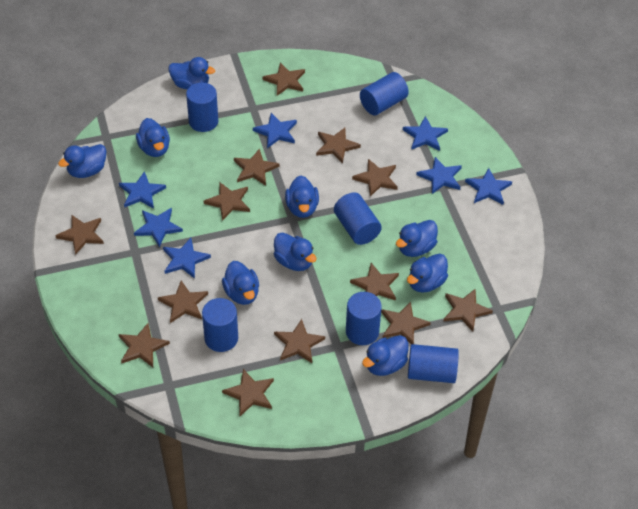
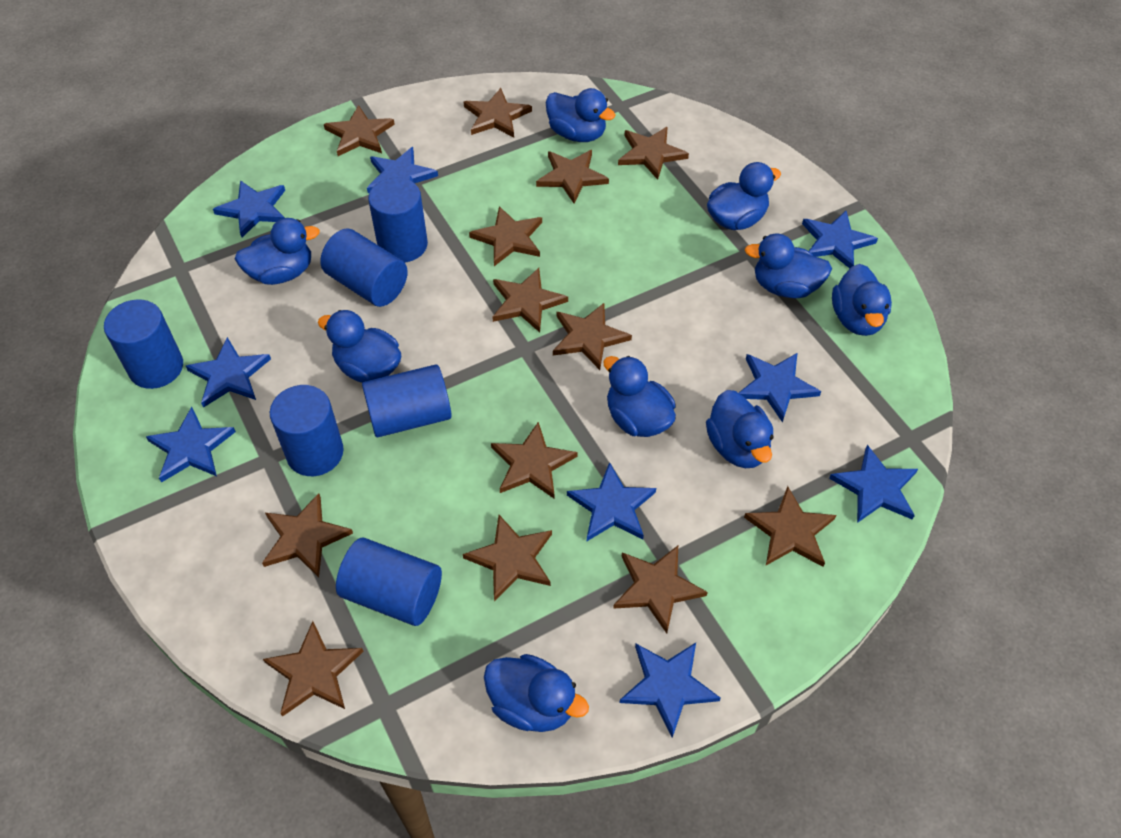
blue star: 7 -> 9

